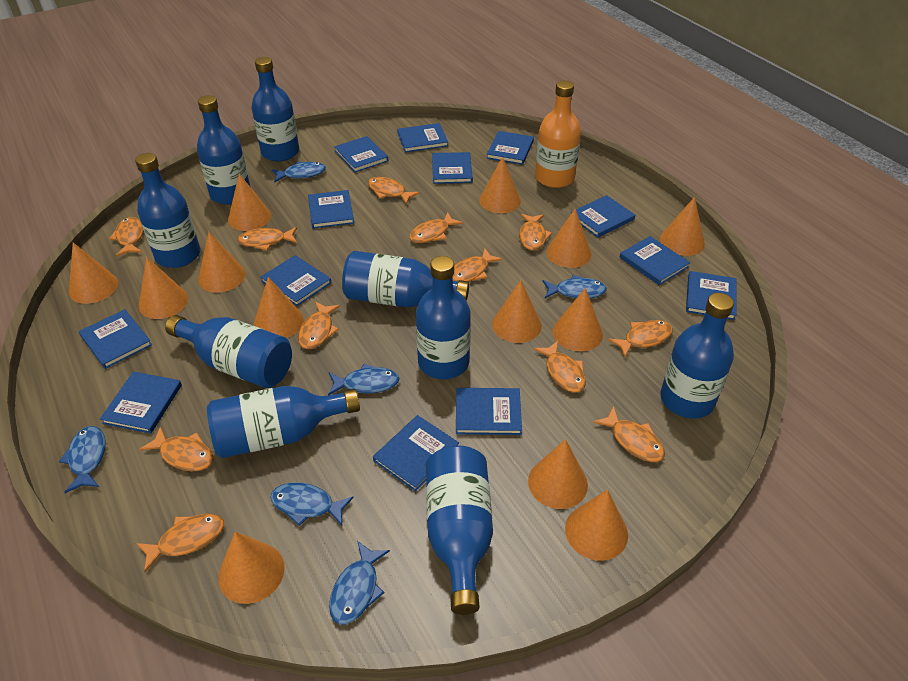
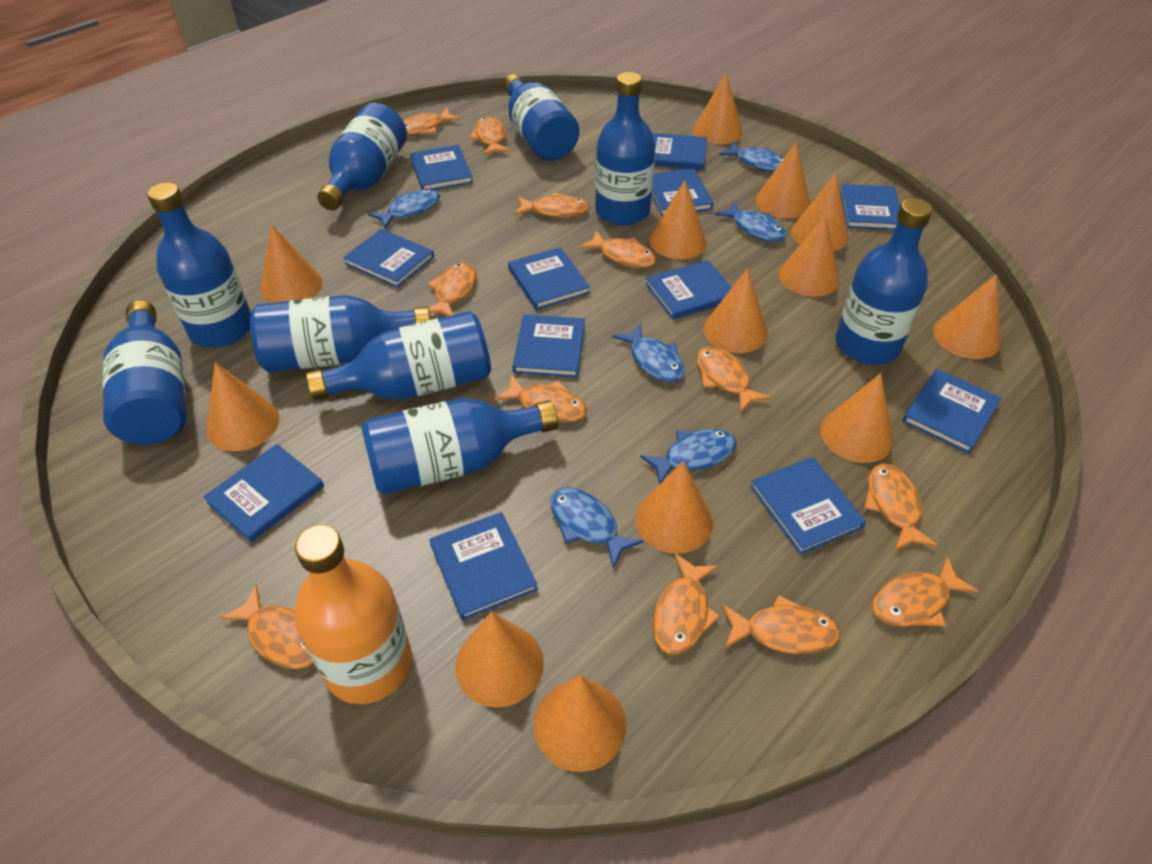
blue book: 13 -> 12

